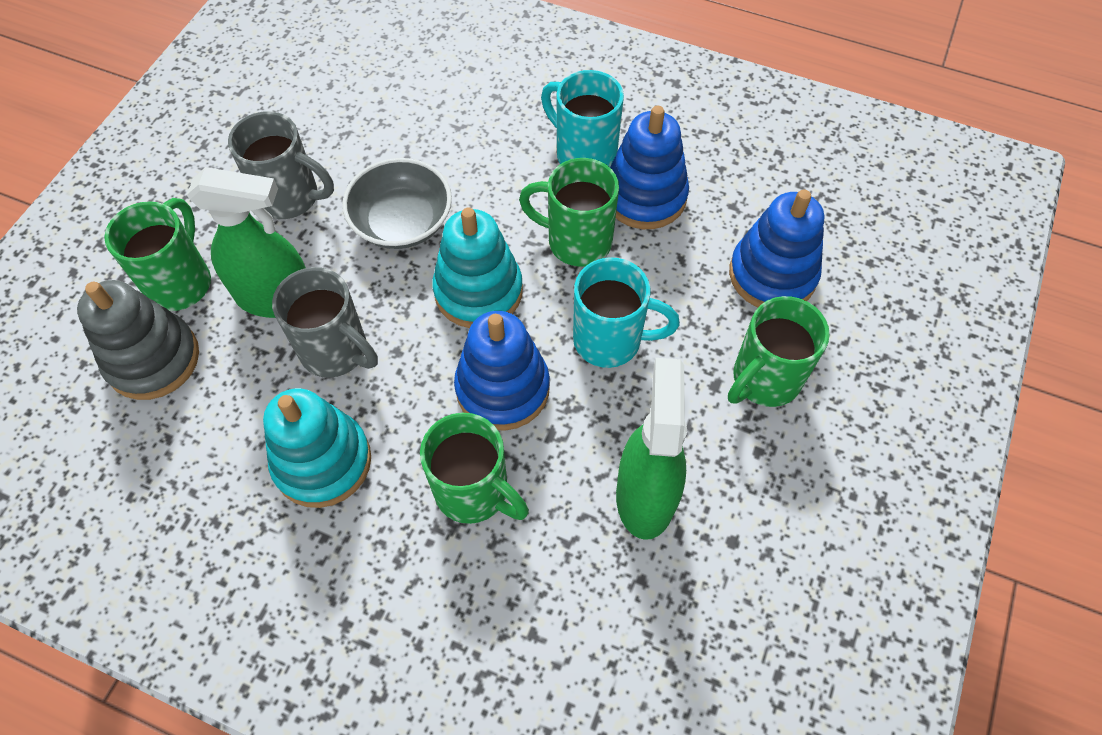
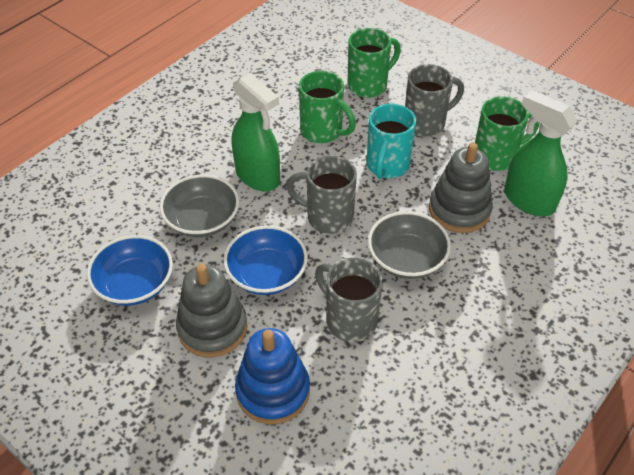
blue bowl: 0 -> 2
blue stacking toy: 3 -> 1
green mug: 4 -> 3
grey bowl: 1 -> 2
grey mug: 2 -> 3
grey stacking toy: 1 -> 2
turquoise mug: 2 -> 1
turquoise stacking toy: 2 -> 0

